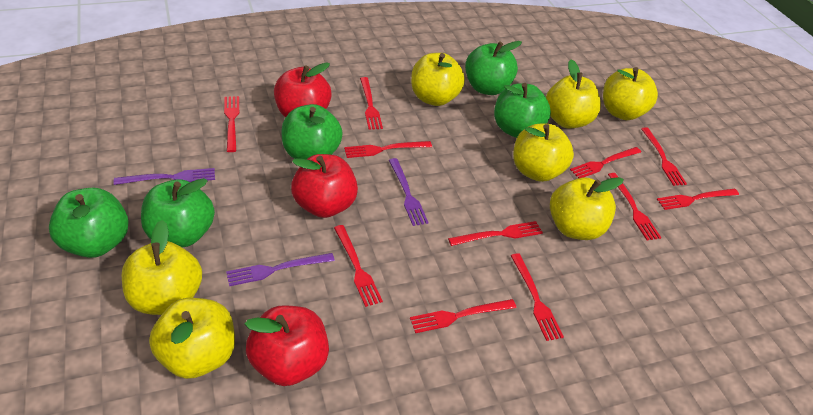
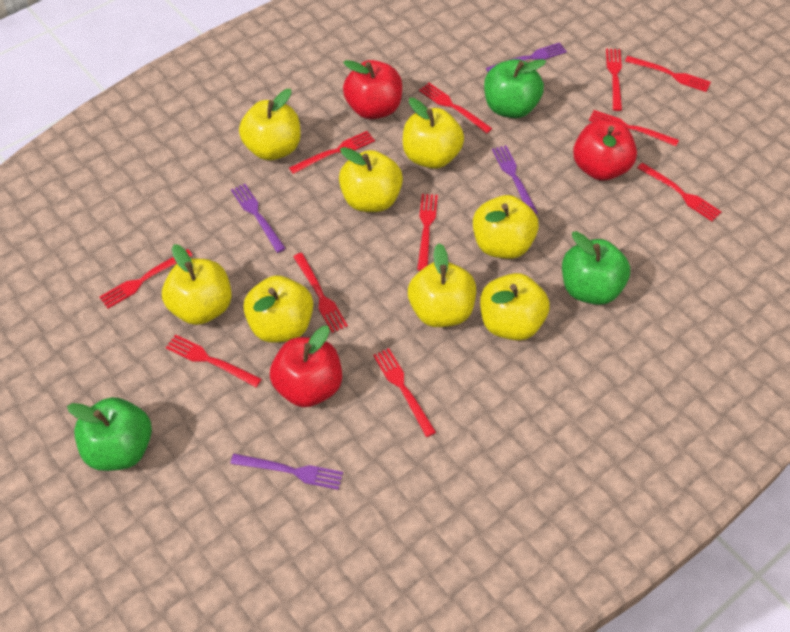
green apple: 5 -> 3
purple fork: 3 -> 4
yellow apple: 7 -> 8

